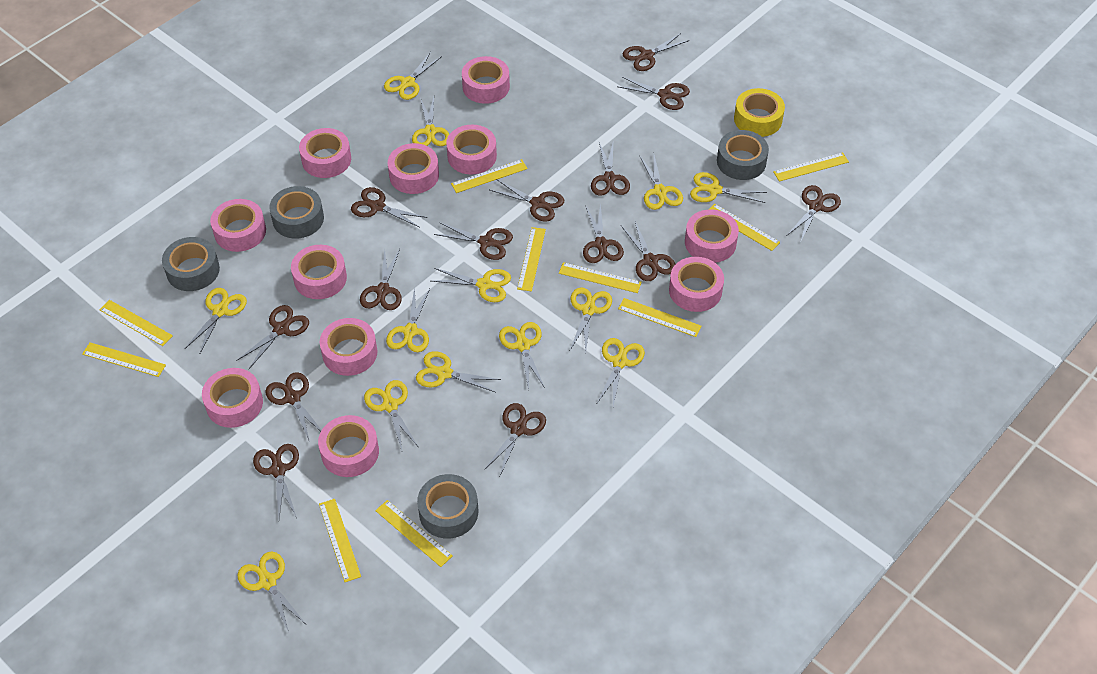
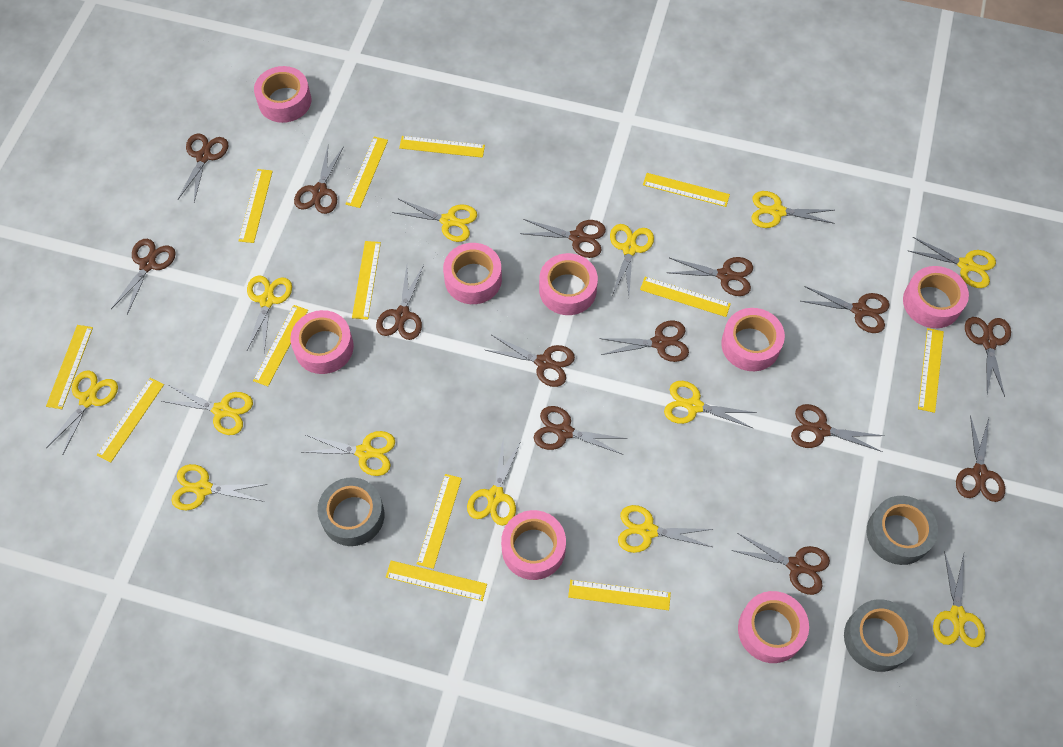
grey tape: 4 -> 3
pink tape: 11 -> 8
yellow ruler: 10 -> 13
yellow tape: 1 -> 0

